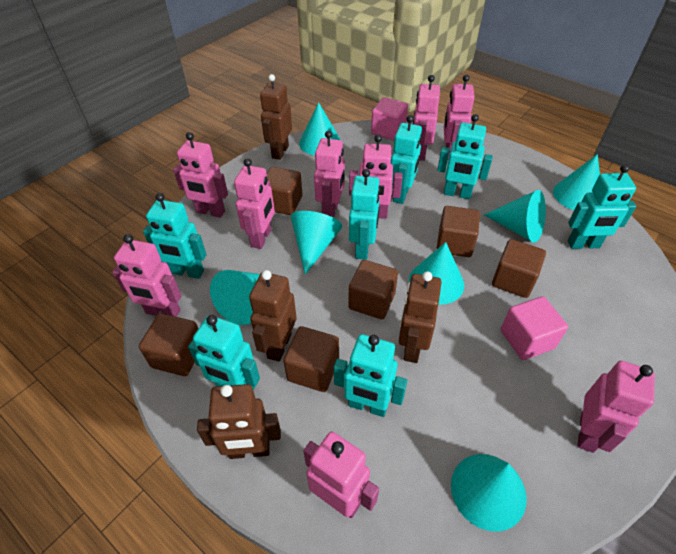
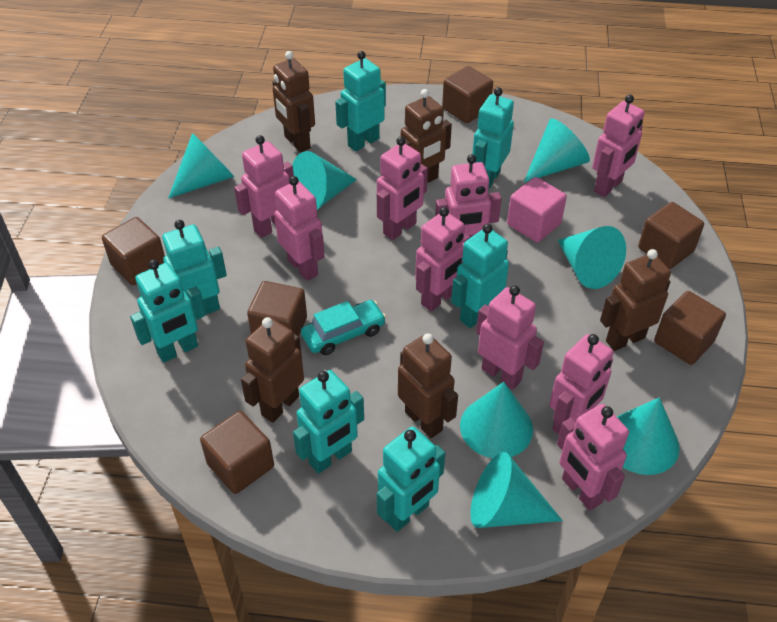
brown robot: 4 -> 5
pink cube: 2 -> 1
turquoise car: 0 -> 1

